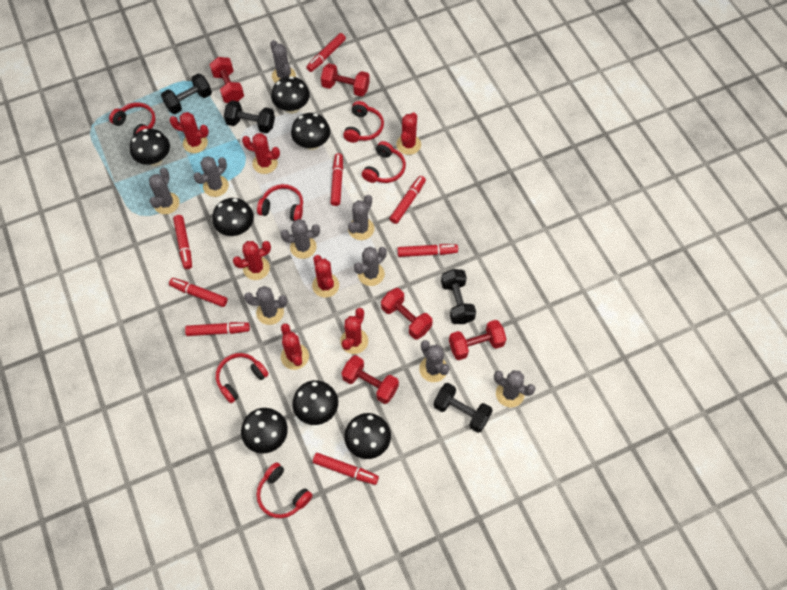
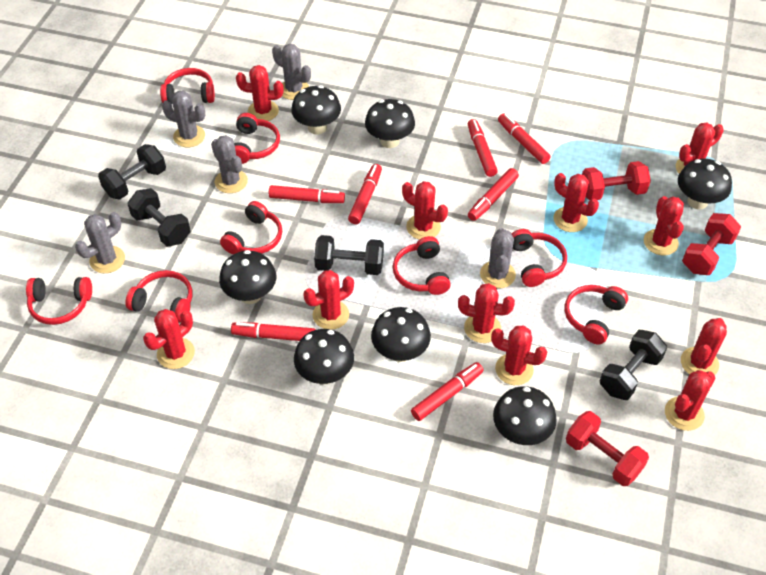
grey cactus: 9 -> 5
red cactus: 7 -> 11
red dumbbell: 5 -> 3
red headphones: 6 -> 8
red marker: 8 -> 7

